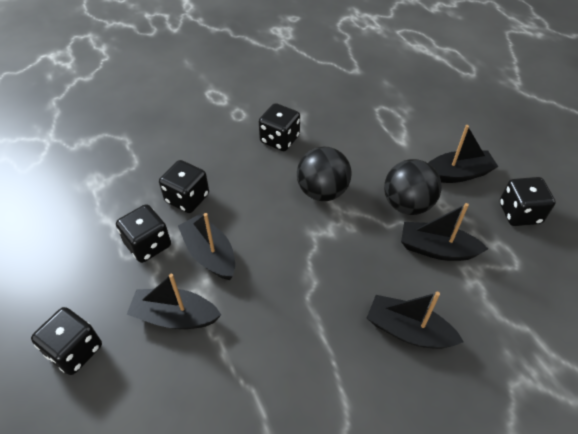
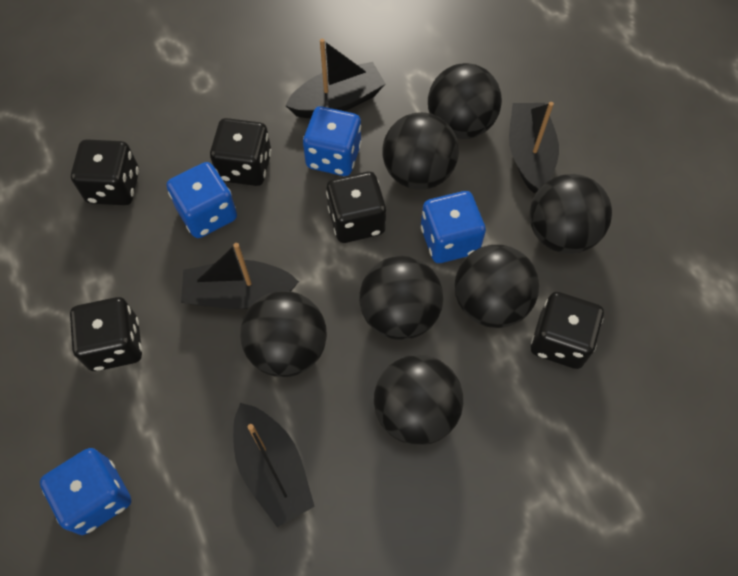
black ball: 2 -> 7
black boat: 5 -> 4
blue dice: 0 -> 4

